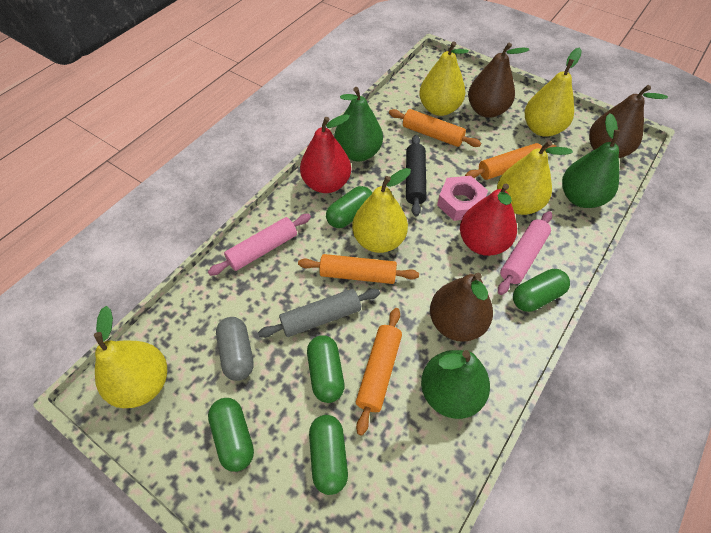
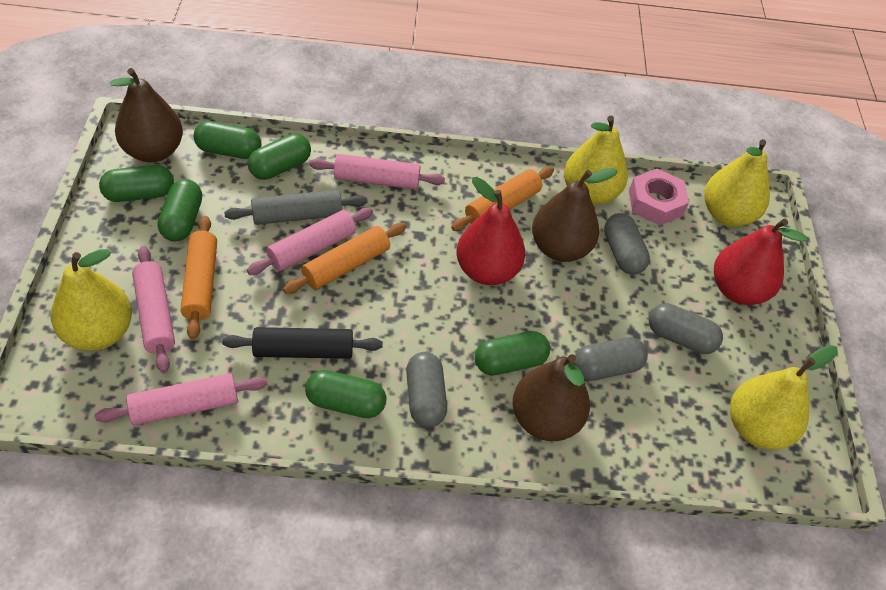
green capsule: 5 -> 6
green pear: 3 -> 0
grey capsule: 1 -> 4
orange rolling pin: 4 -> 3
pink rolling pin: 2 -> 4
yellow pear: 5 -> 4

